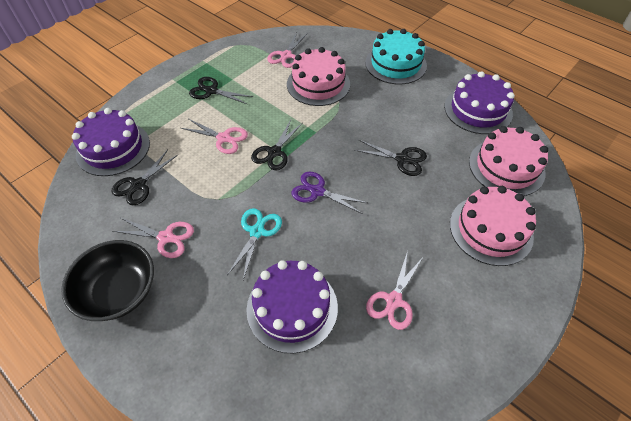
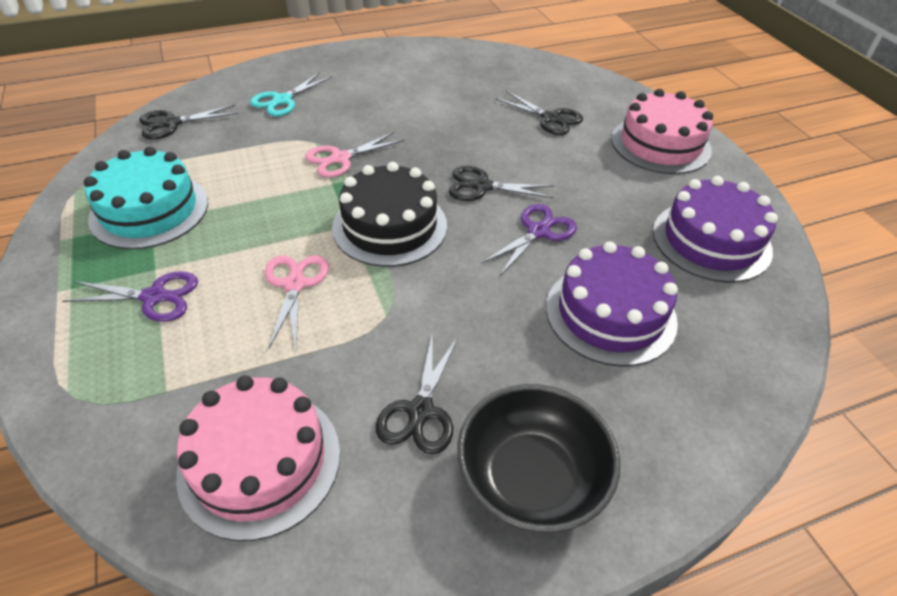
black cake: 0 -> 1
pink cake: 3 -> 2
pink scissors: 4 -> 2
purple cake: 3 -> 2
purple scissors: 1 -> 2

